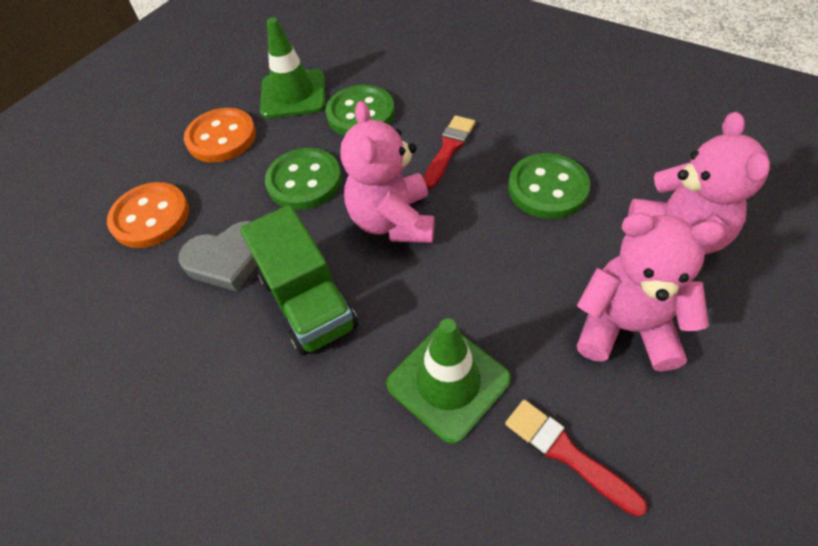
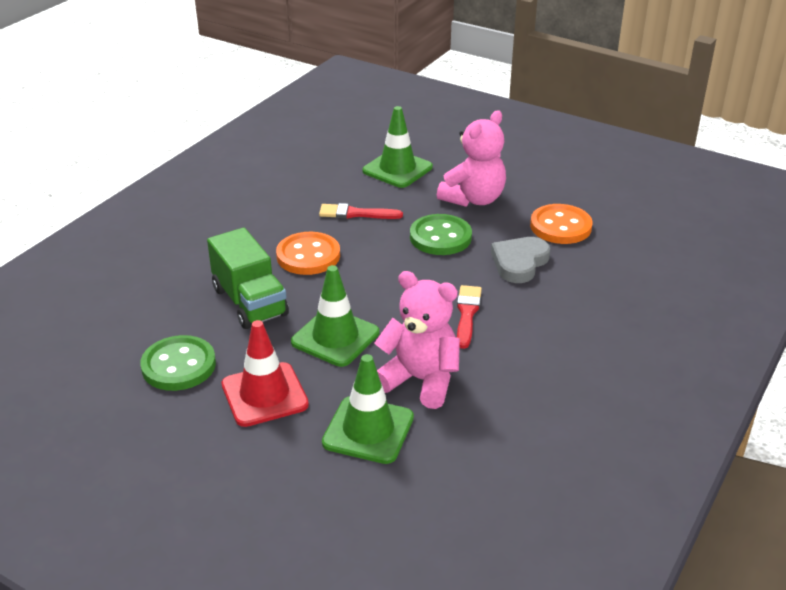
green button: 3 -> 2
green traffic cone: 2 -> 3
pink teddy bear: 3 -> 2
red traffic cone: 0 -> 1

